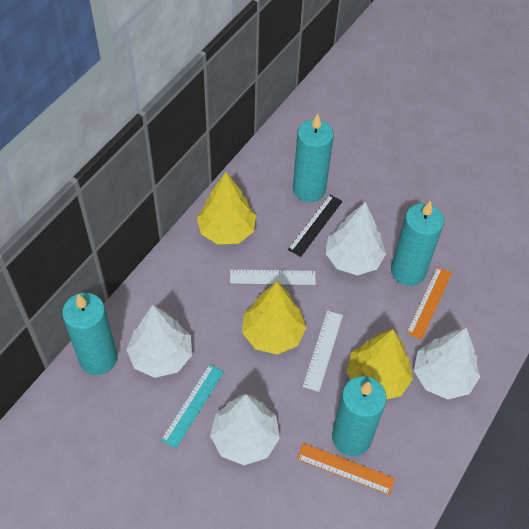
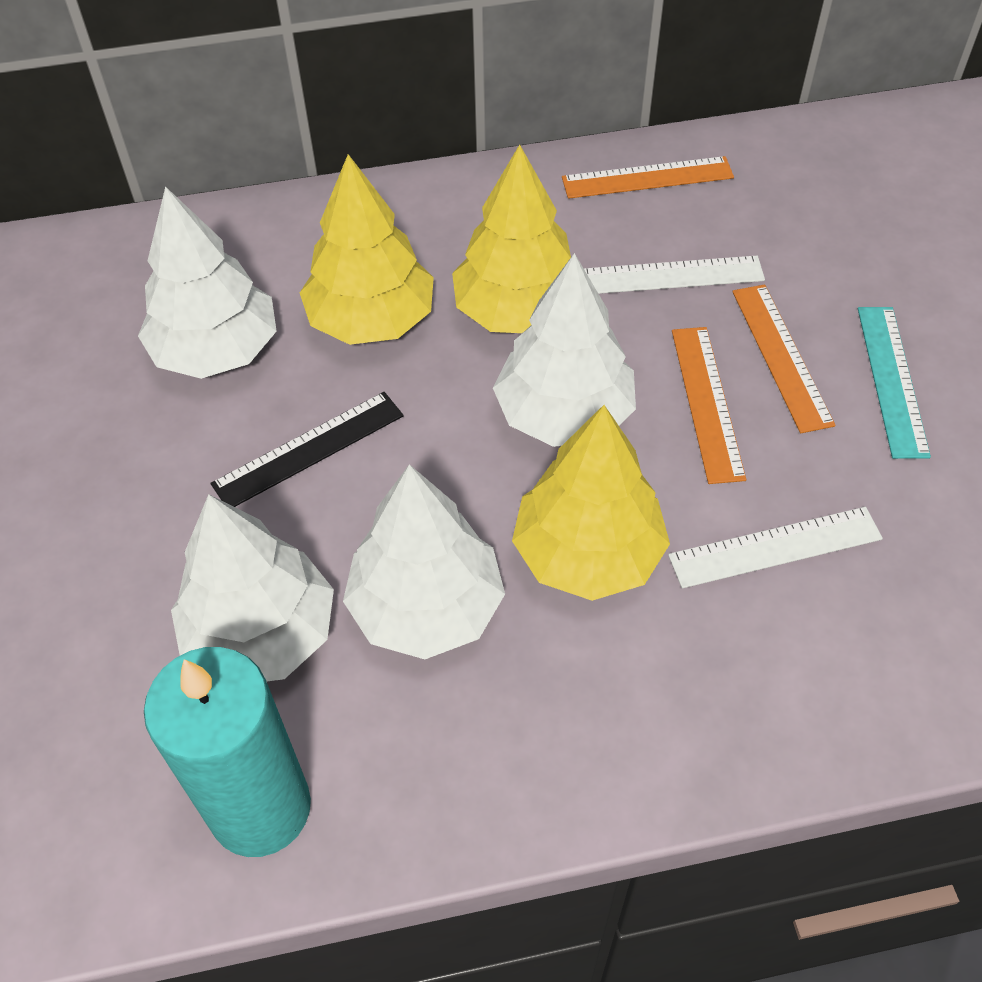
orange ruler: 2 -> 3
turquoise candle: 4 -> 1

